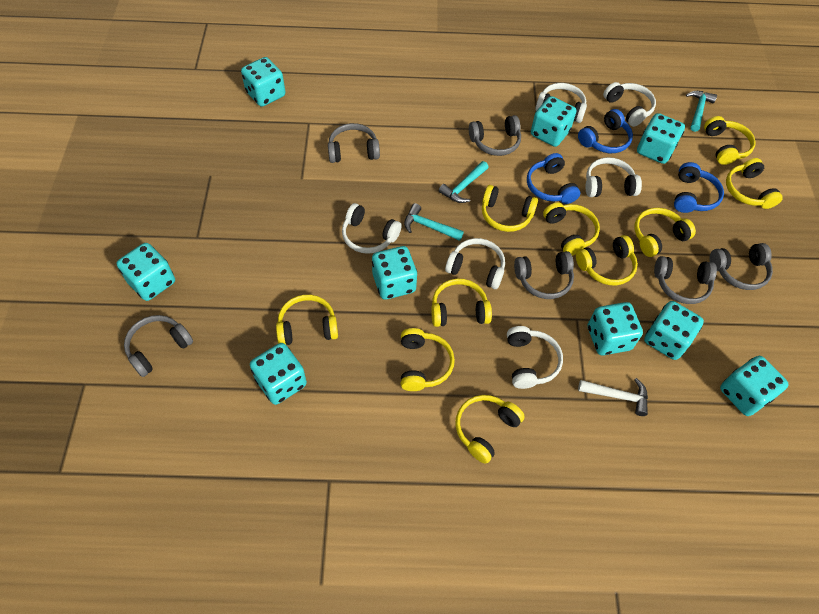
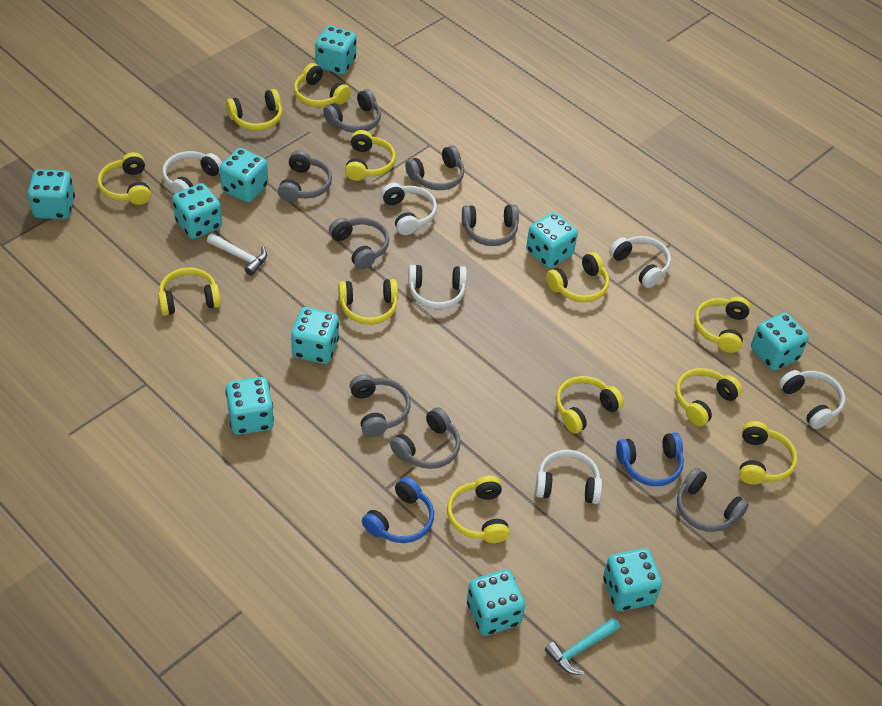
blue headphones: 3 -> 2
grey headphones: 6 -> 8
turquoise dice: 9 -> 10
turquoise hammer: 3 -> 1
yellow headphones: 10 -> 12

